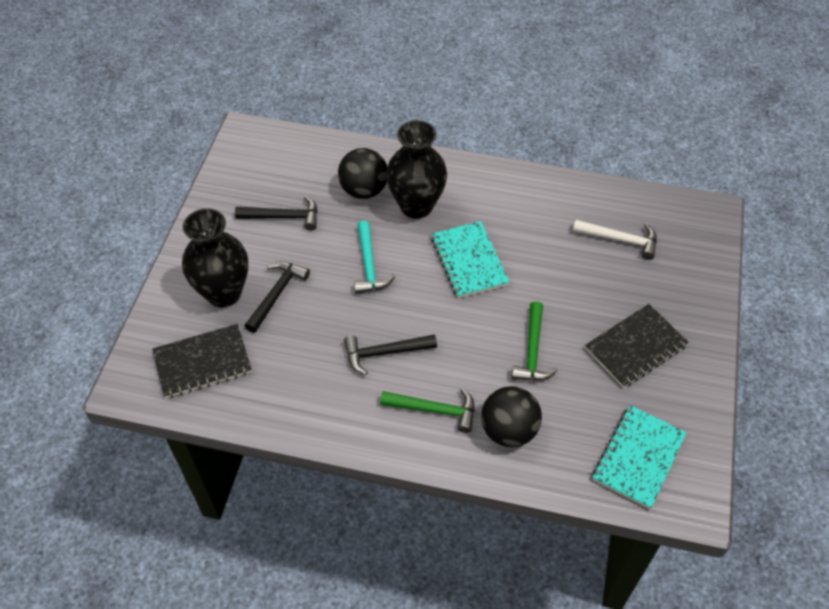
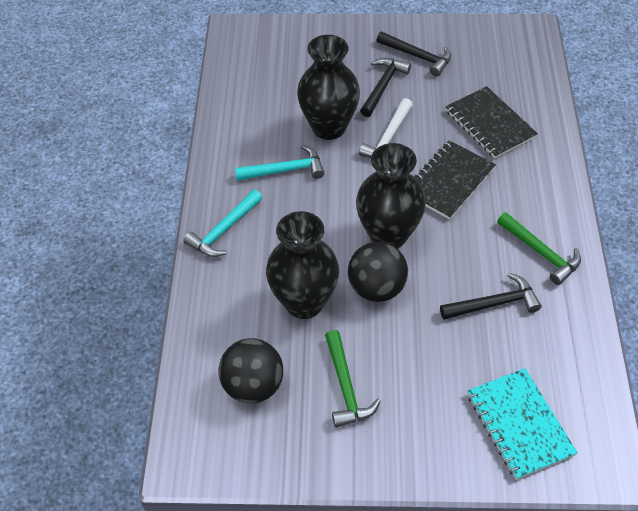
black vase: 2 -> 3
turquoise hammer: 1 -> 2
turquoise notebook: 2 -> 1

